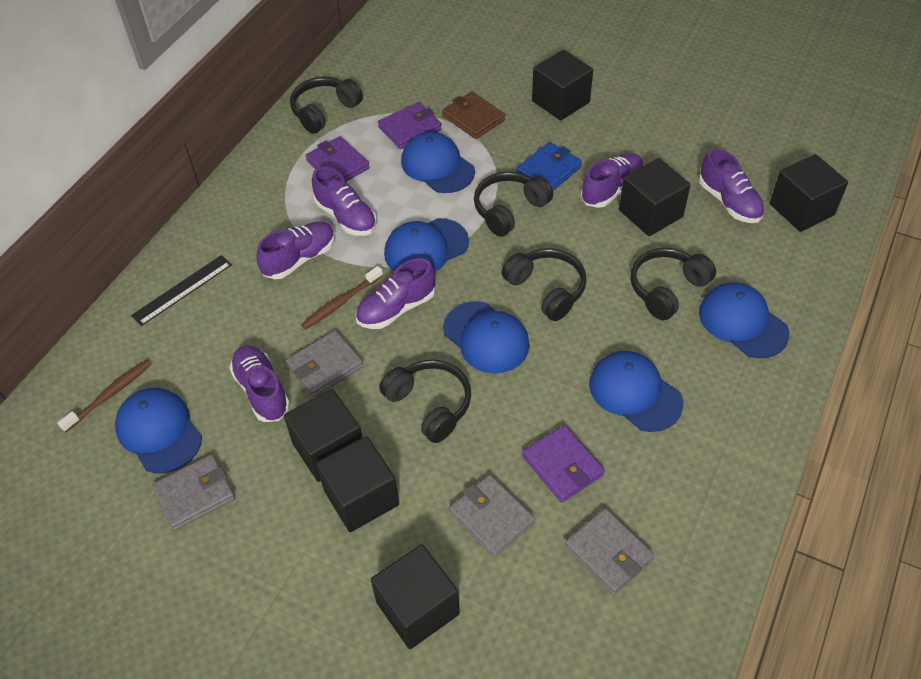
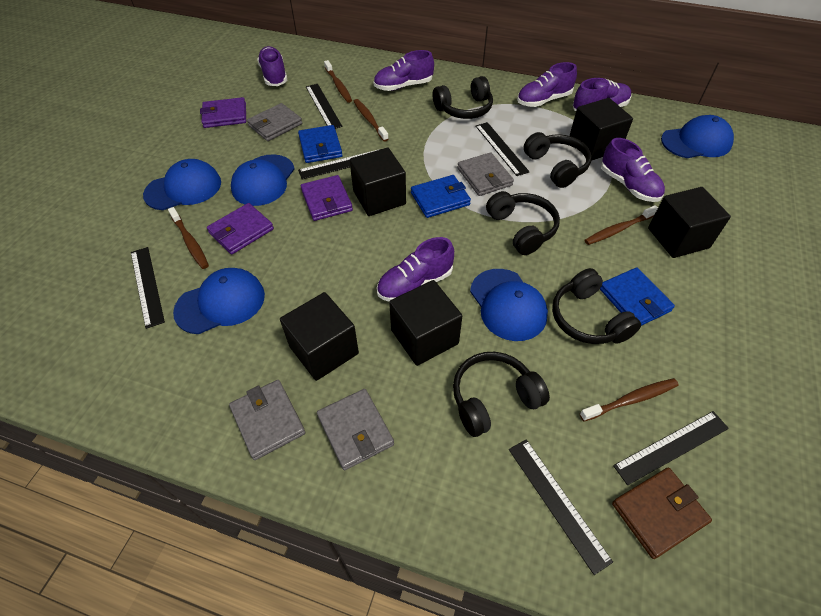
black cube: 6 -> 5
black ruler: 1 -> 6
blue cap: 6 -> 5
blue wallet: 1 -> 3
brown toothbrush: 2 -> 5

